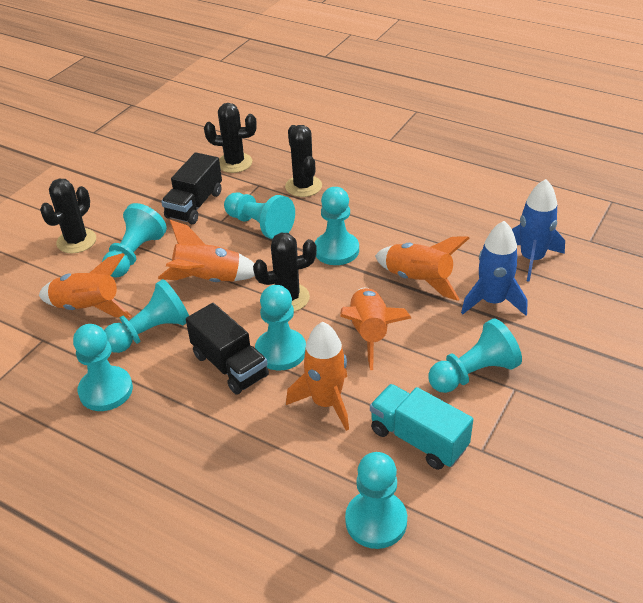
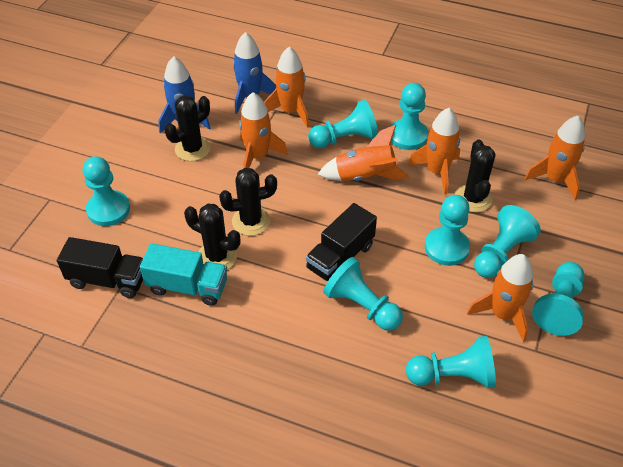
orange rocket: 5 -> 6

